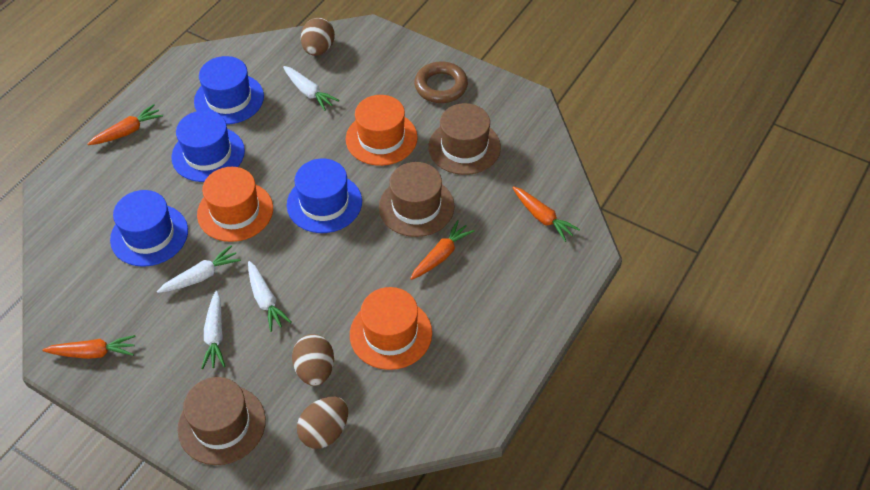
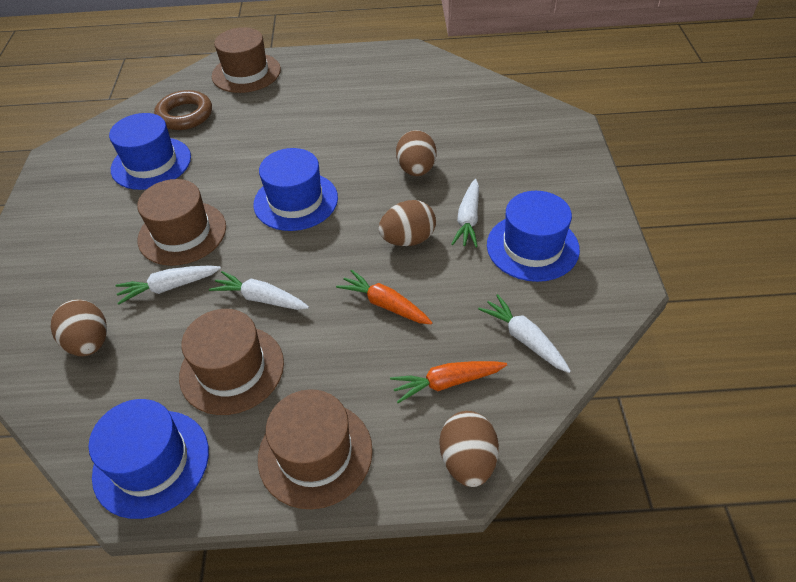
brown egg: 3 -> 4
brown hat: 3 -> 4
orange carrot: 4 -> 2
orange hat: 3 -> 0

